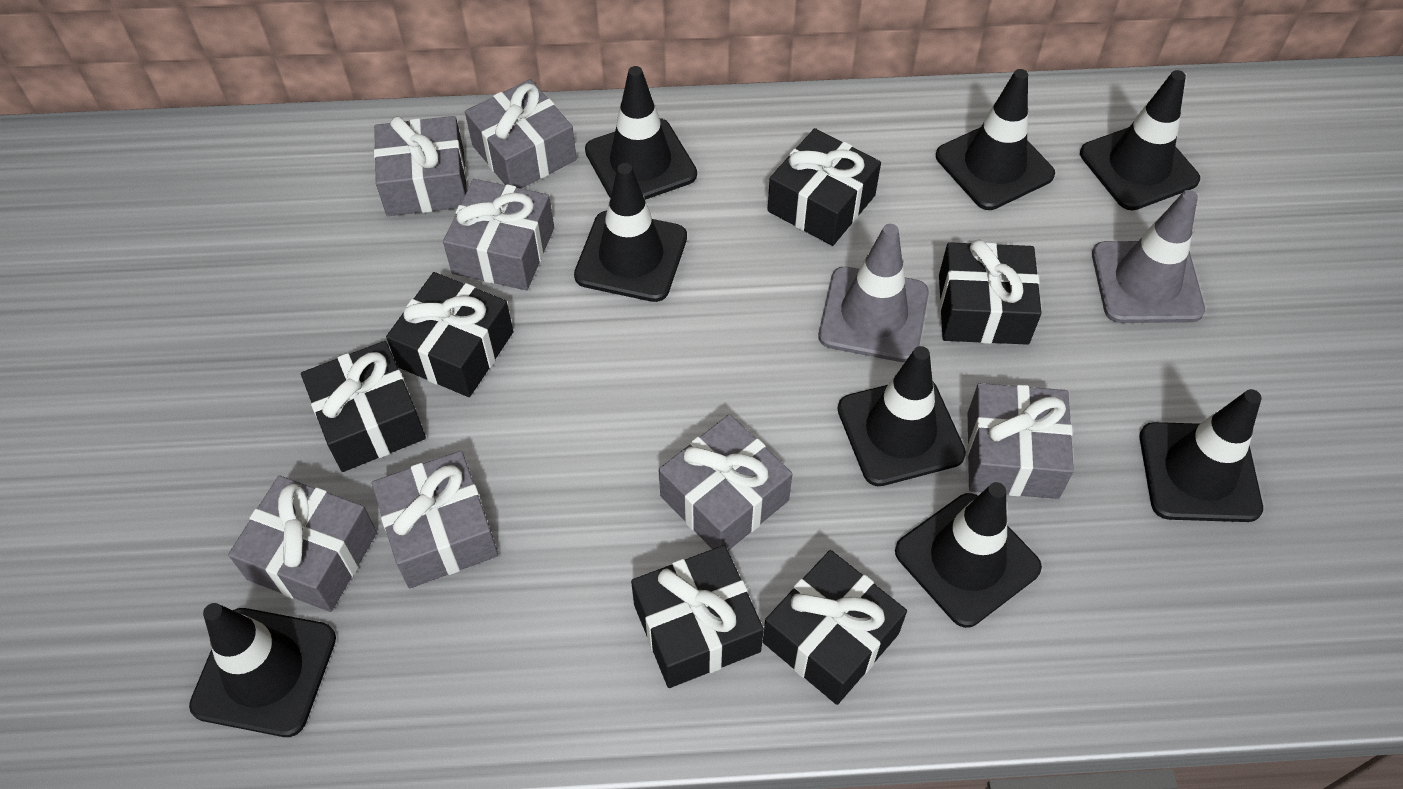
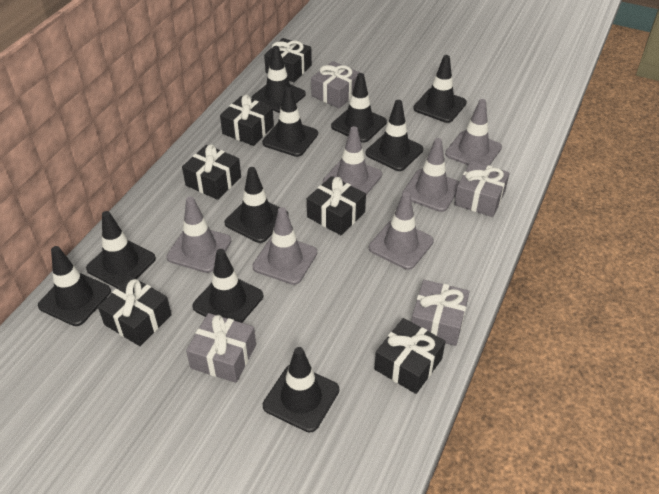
black traffic cone: 8 -> 10
grey gift: 7 -> 4
grey traffic cone: 2 -> 6

